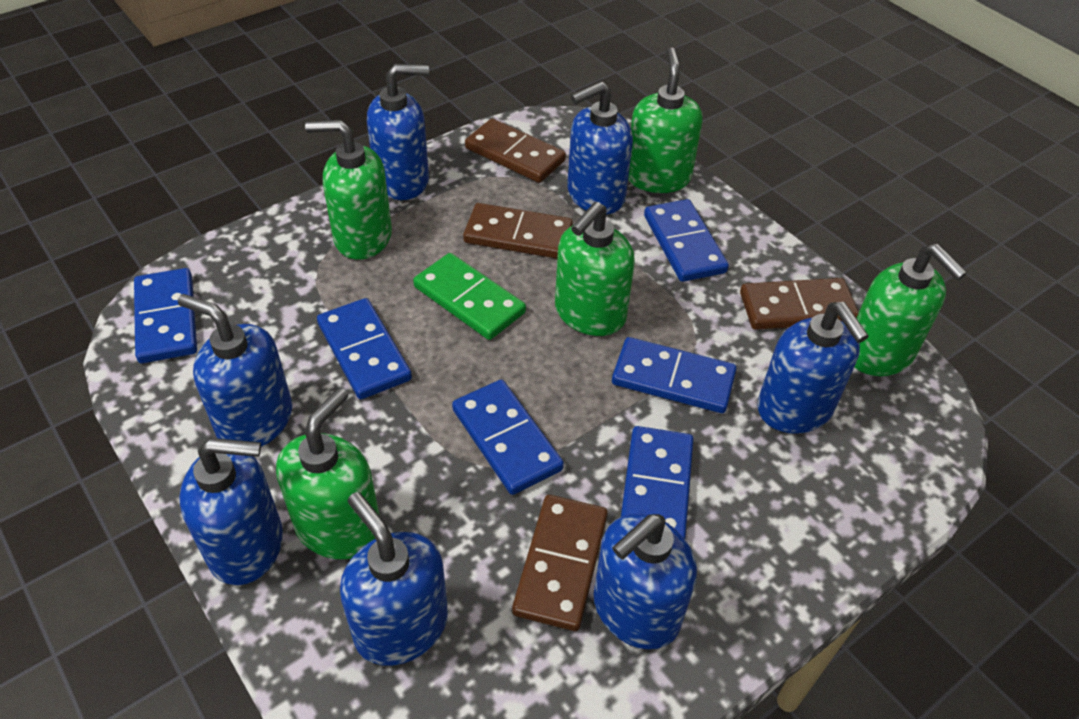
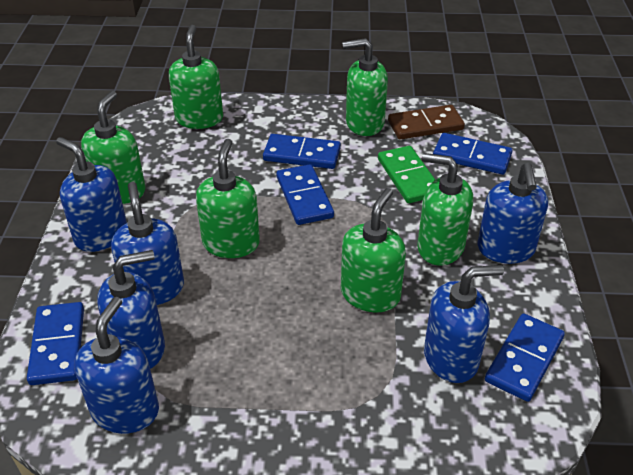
blue domino: 6 -> 5
blue soap dispenser: 7 -> 6
brown domino: 4 -> 1
green soap dispenser: 5 -> 6

